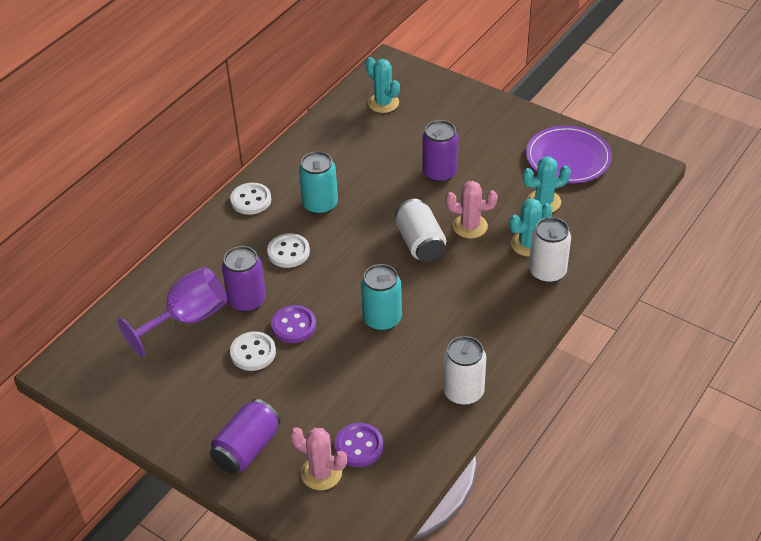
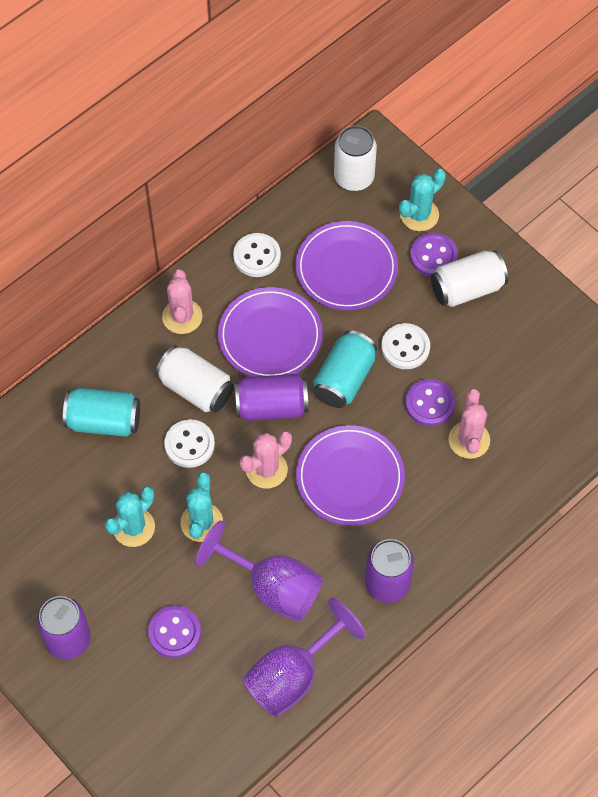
pink cactus: 2 -> 3
purple button: 2 -> 3
purple goblet: 1 -> 2
purple plate: 1 -> 3

